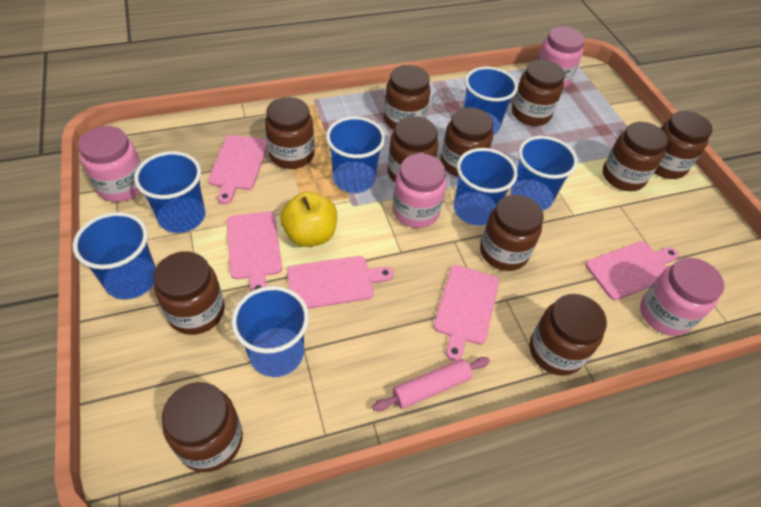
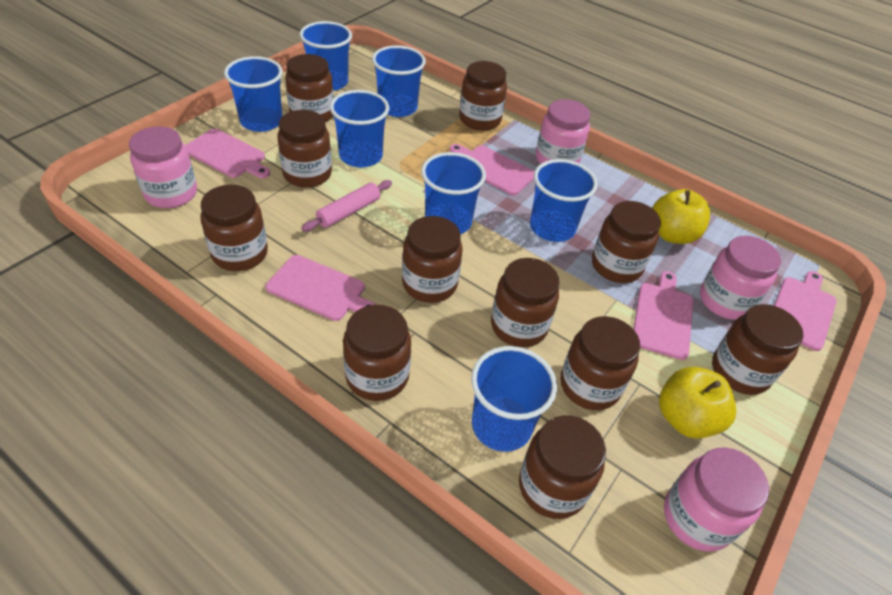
yellow apple: 1 -> 2

